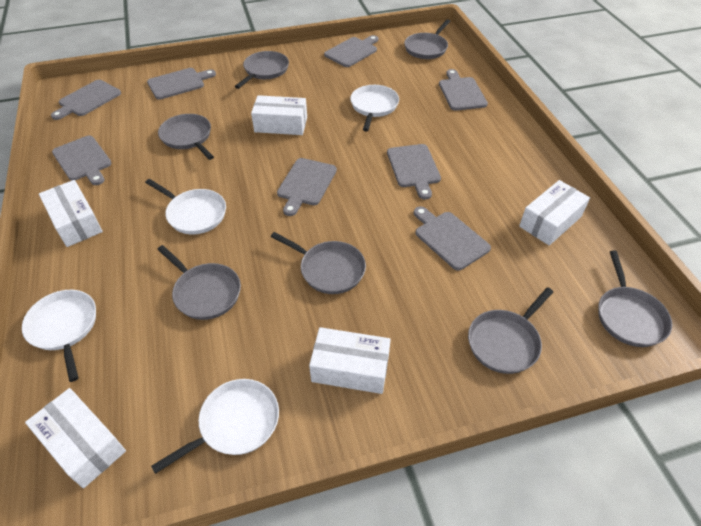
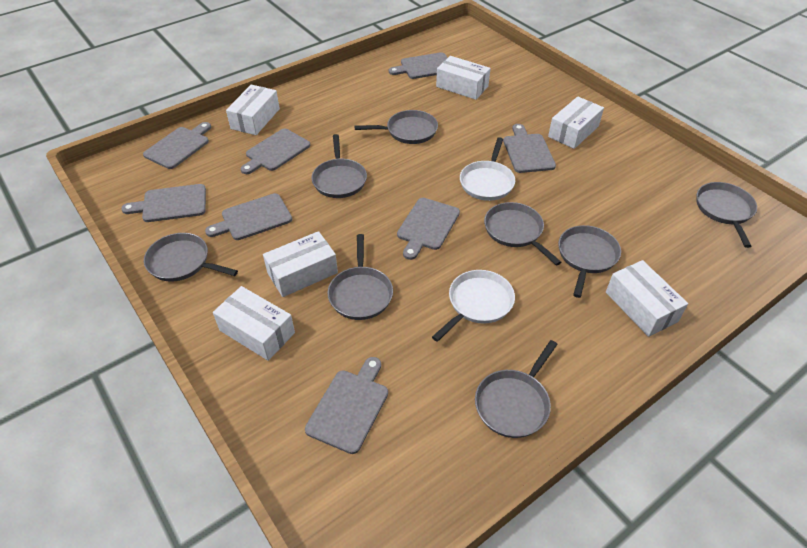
grey pan: 7 -> 8
white box: 5 -> 6
white pan: 4 -> 2

